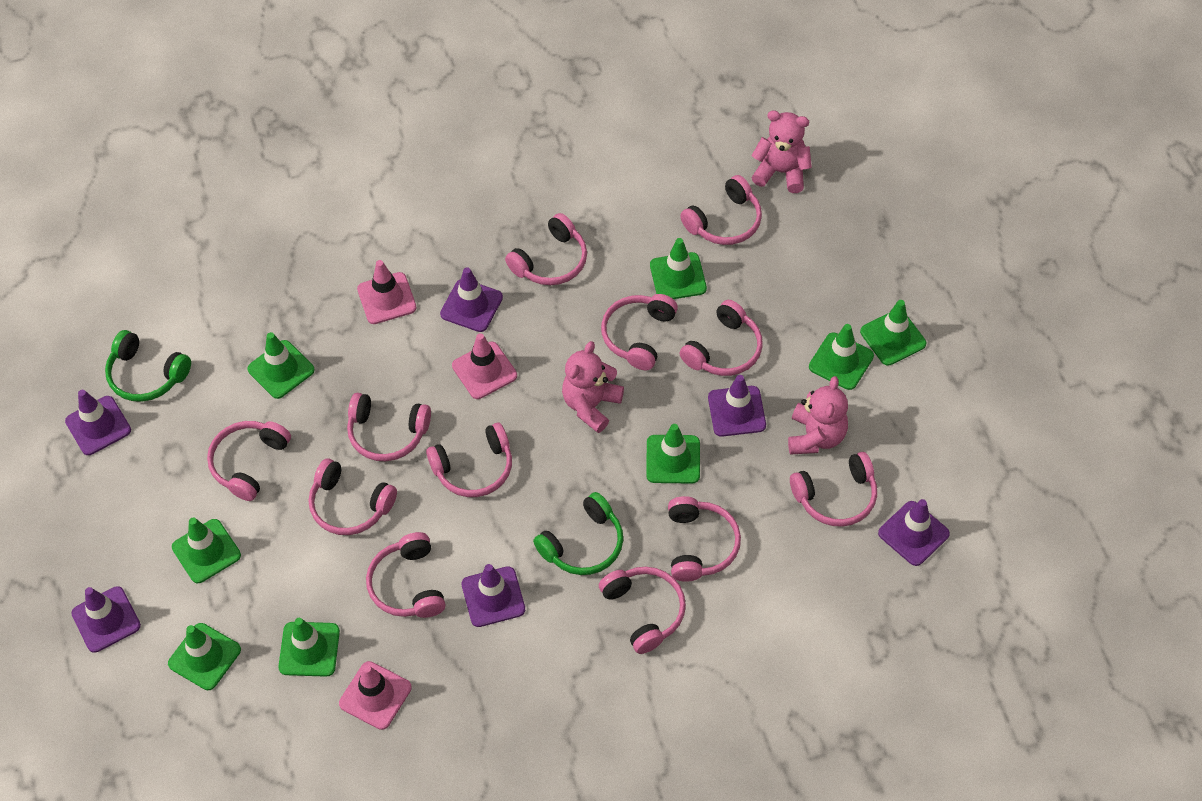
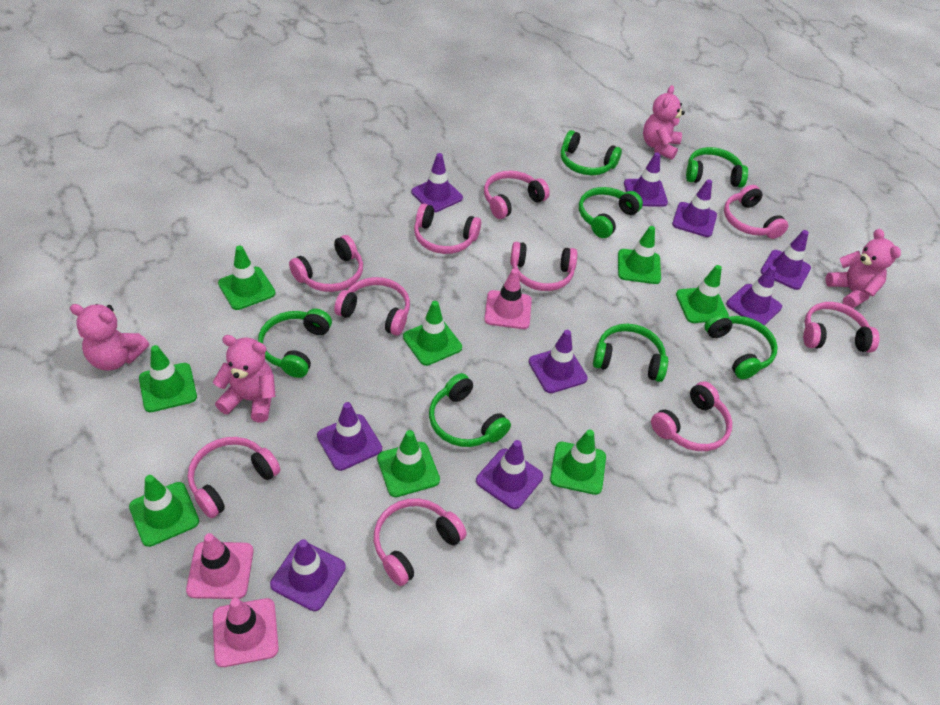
green headphones: 2 -> 7
pink headphones: 12 -> 10
pink teddy bear: 3 -> 4
purple traffic cone: 6 -> 9

